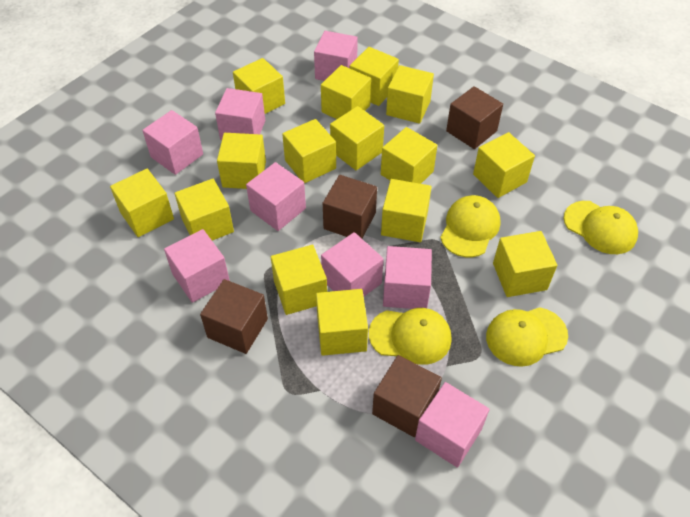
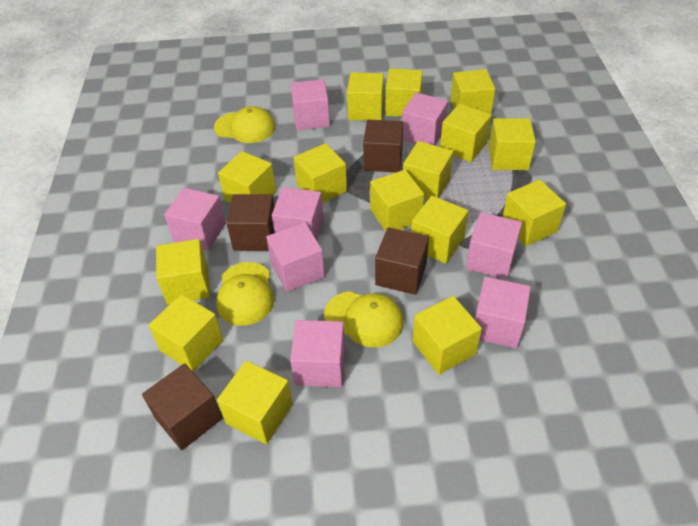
yellow cap: 4 -> 3

